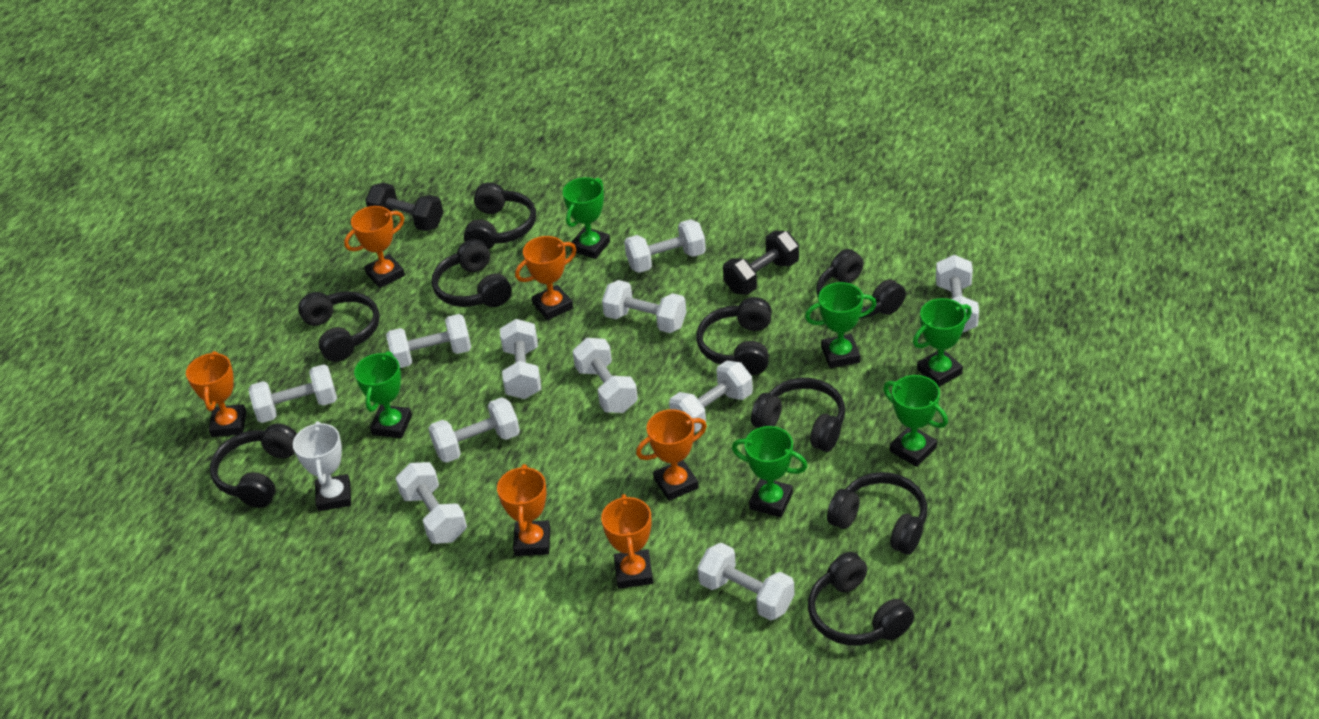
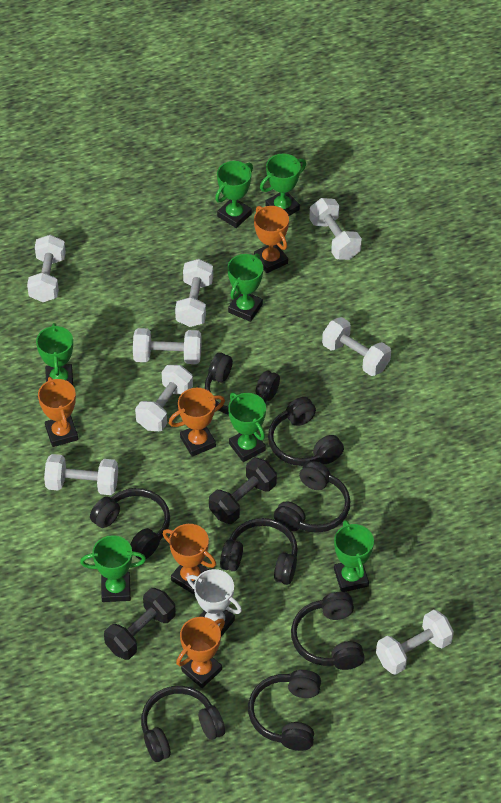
black headphones: 9 -> 8
green trophy: 6 -> 7
orange trophy: 6 -> 5
white dumbbell: 11 -> 8

